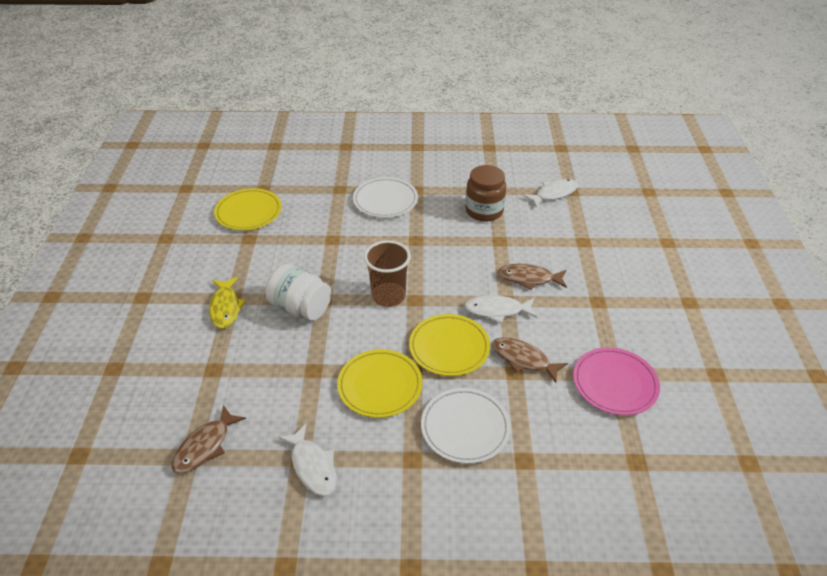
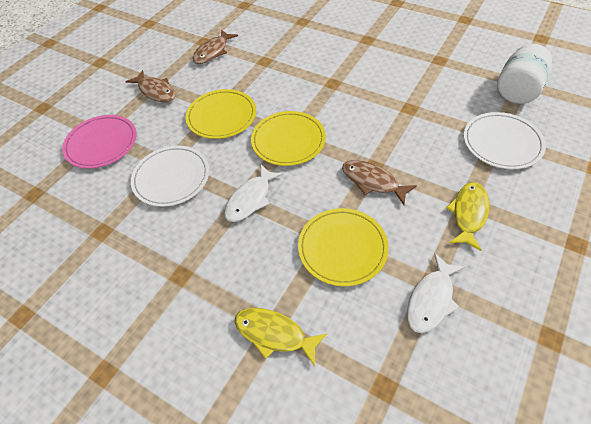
brown cup: 1 -> 0
brown jar: 1 -> 0
white fish: 3 -> 2
yellow fish: 1 -> 2

